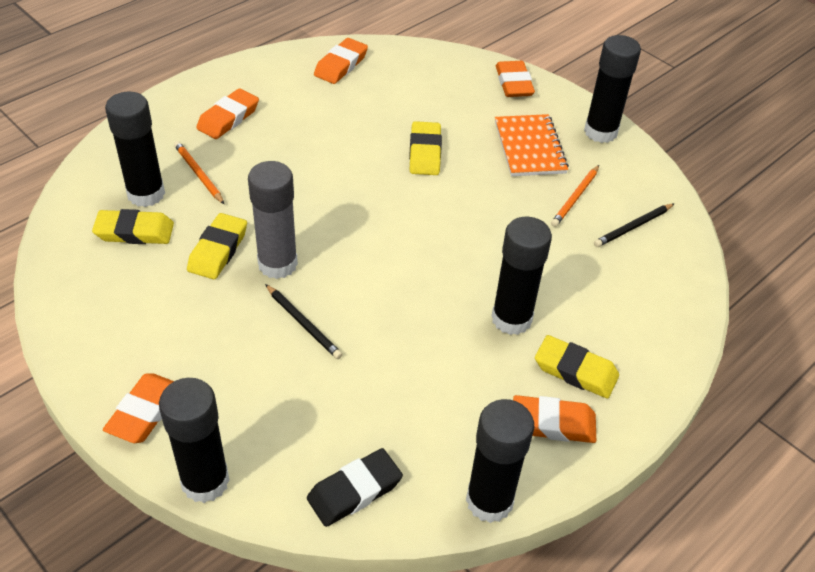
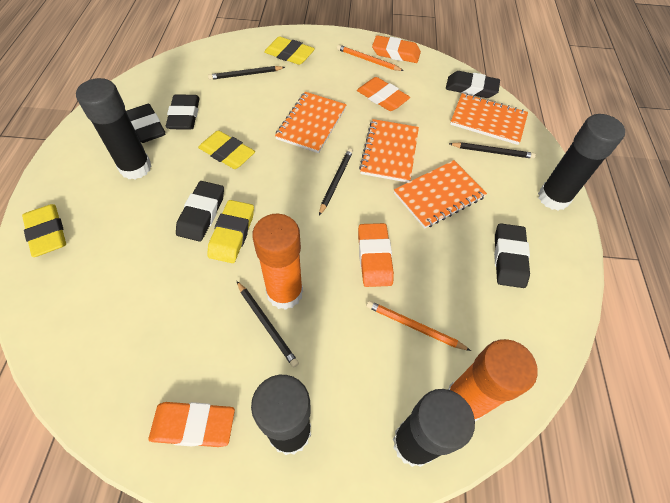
black eraser: 1 -> 5
black glue stick: 5 -> 4
black pencil: 2 -> 4
grey glue stick: 1 -> 0
orange eraser: 5 -> 4
orange glue stick: 0 -> 2
orange notebook: 1 -> 4

